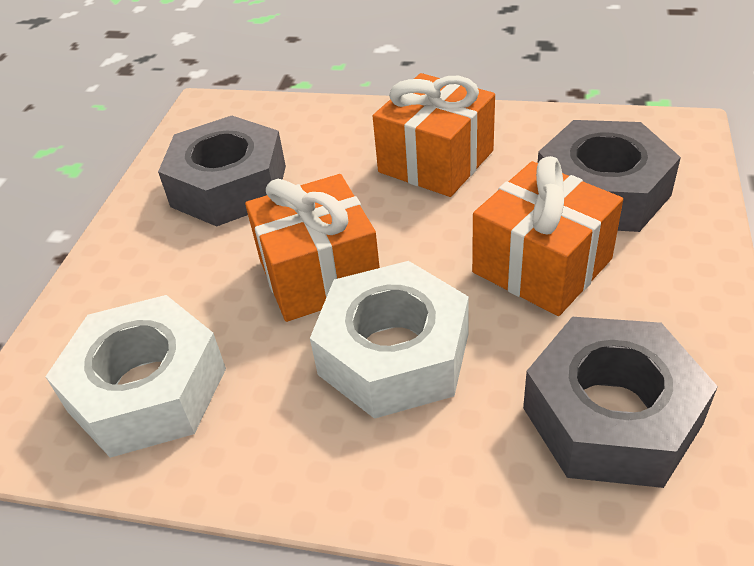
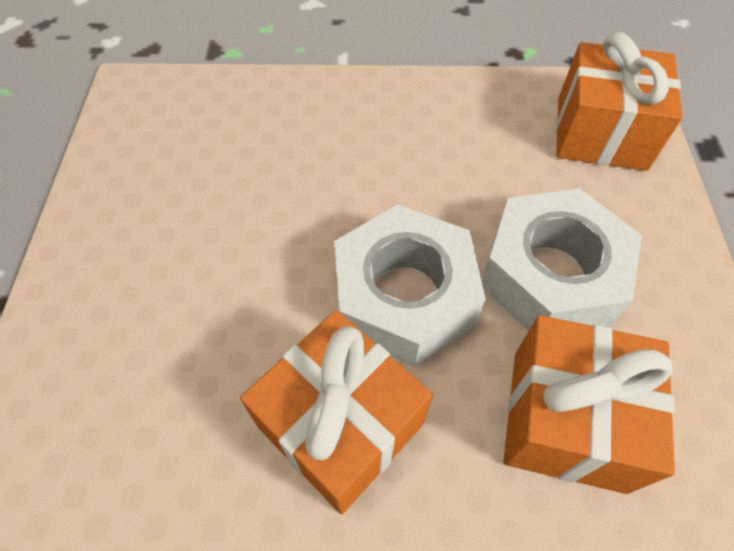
grey nut: 3 -> 0

